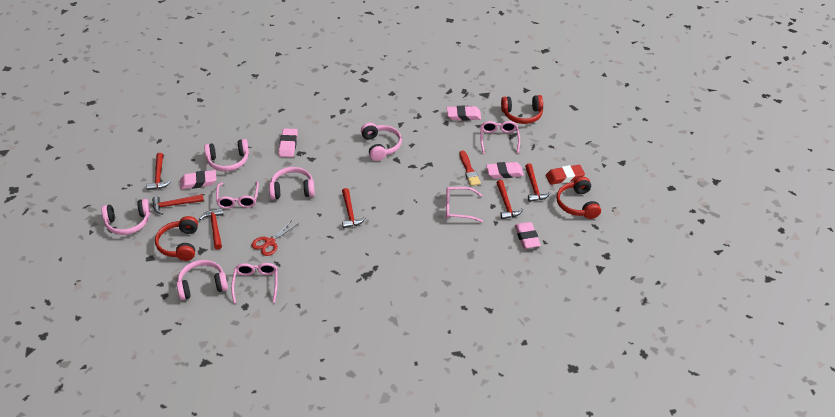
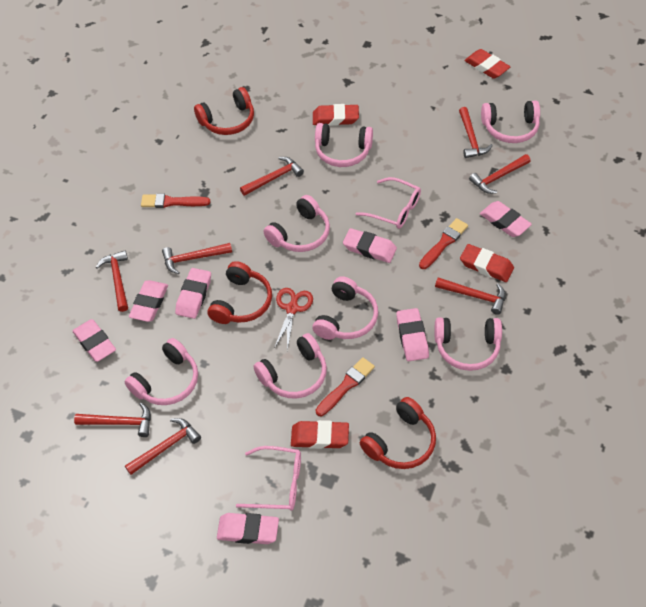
pink eraser: 5 -> 7
pink glasses: 4 -> 2
pink headphones: 5 -> 7
red brush: 1 -> 3
red eraser: 1 -> 4
red hammer: 6 -> 8

